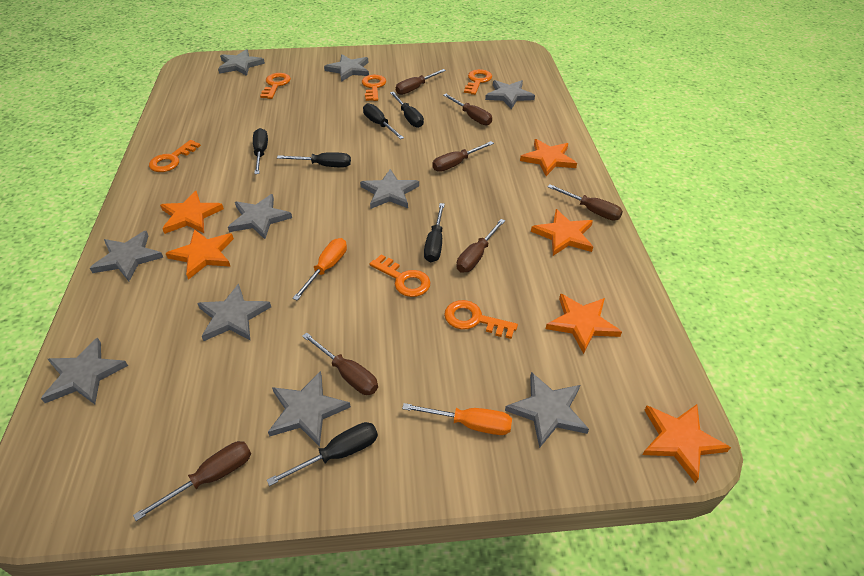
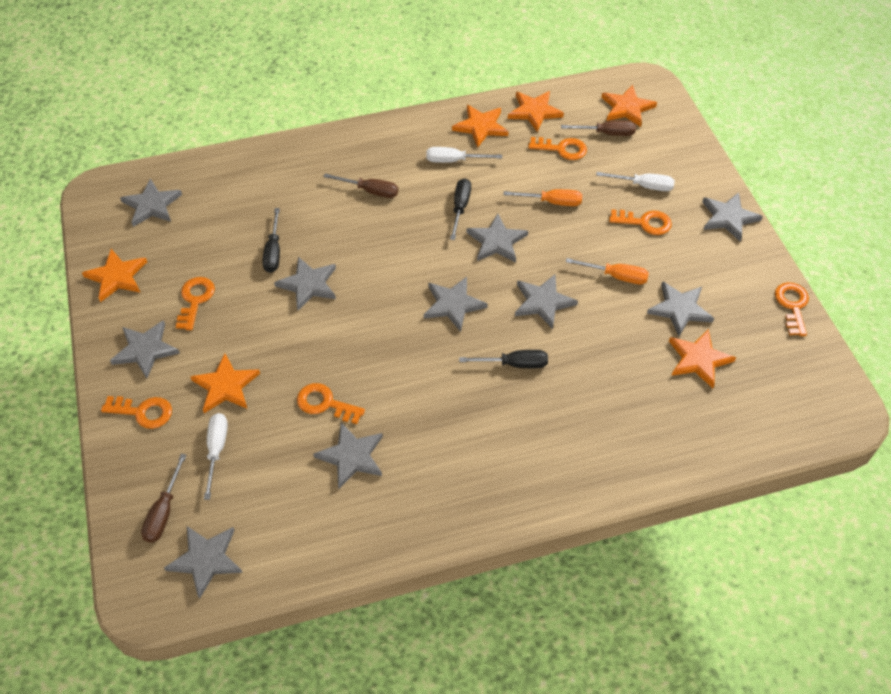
black screwdriver: 6 -> 3
brown screwdriver: 7 -> 3
white screwdriver: 0 -> 3

